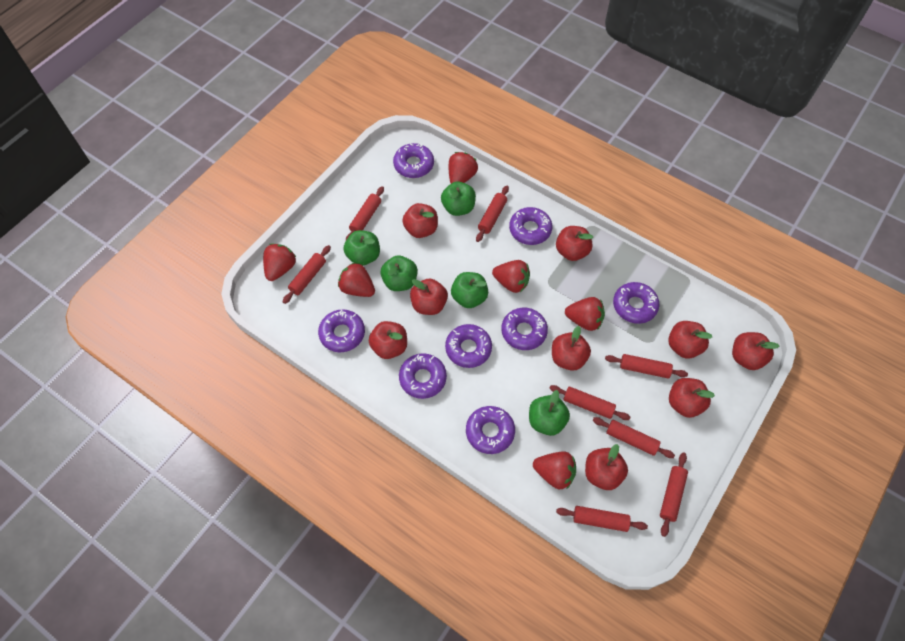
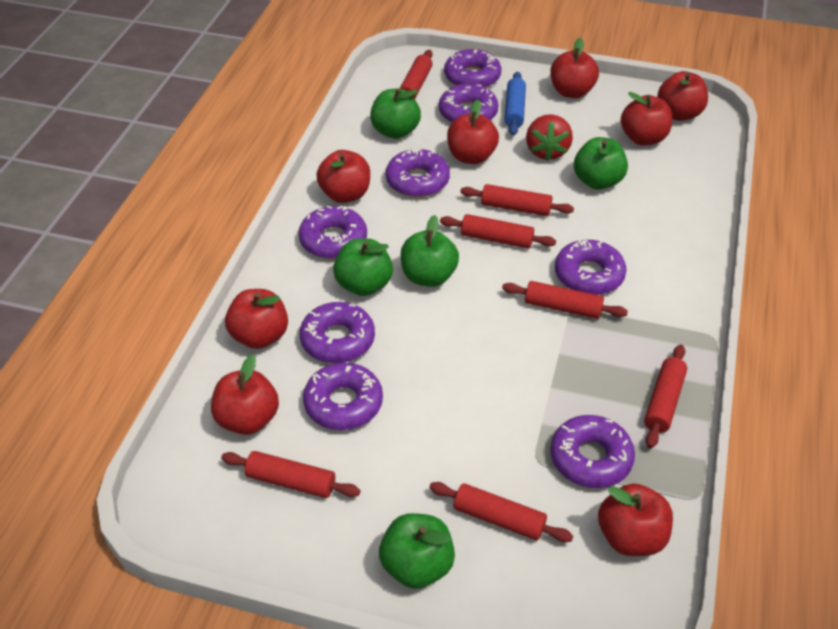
blue rolling pin: 0 -> 1
red apple: 9 -> 8
red rolling pin: 8 -> 7
red strawberry: 6 -> 1

